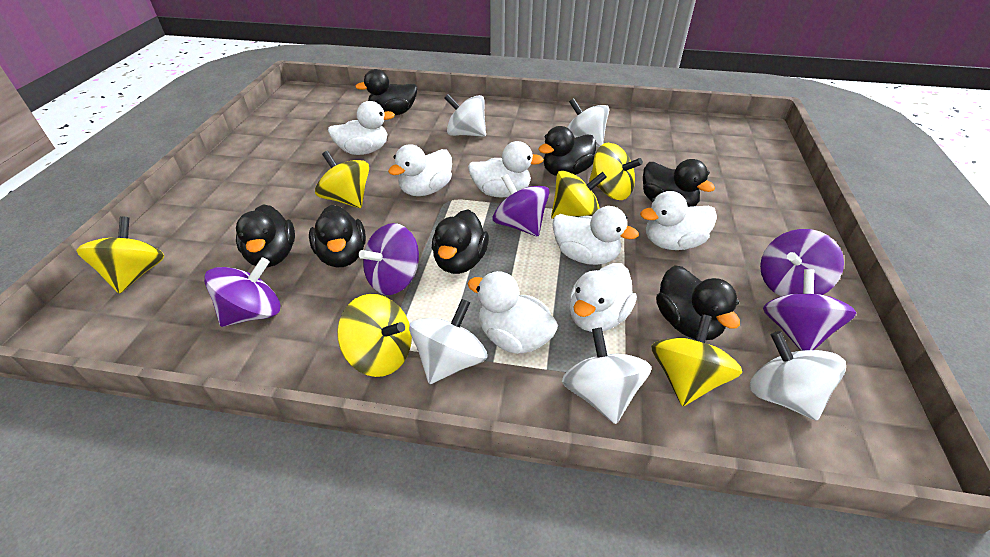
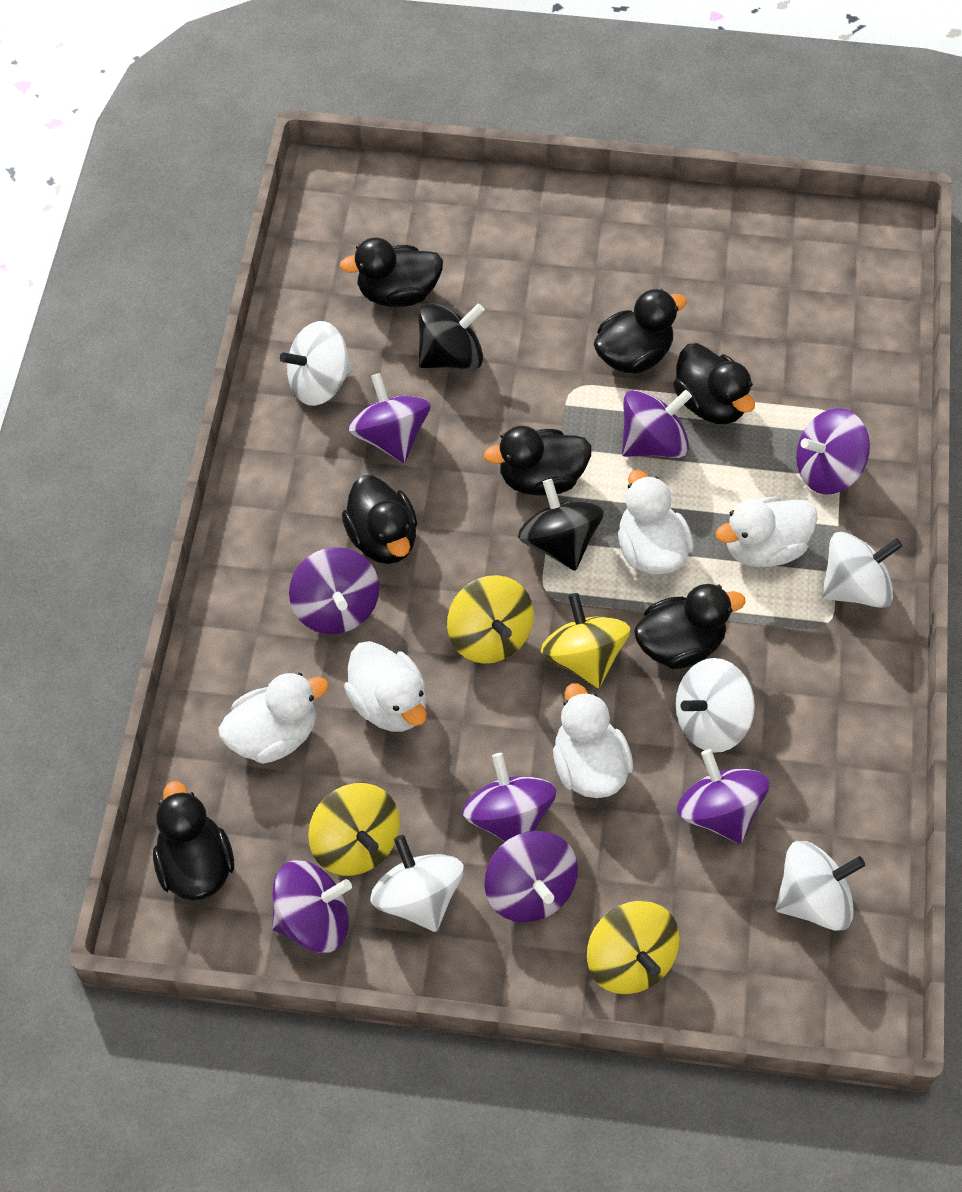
black spinning top: 0 -> 2
purple spinning top: 5 -> 8
white duck: 7 -> 5
yellow spinning top: 6 -> 4

